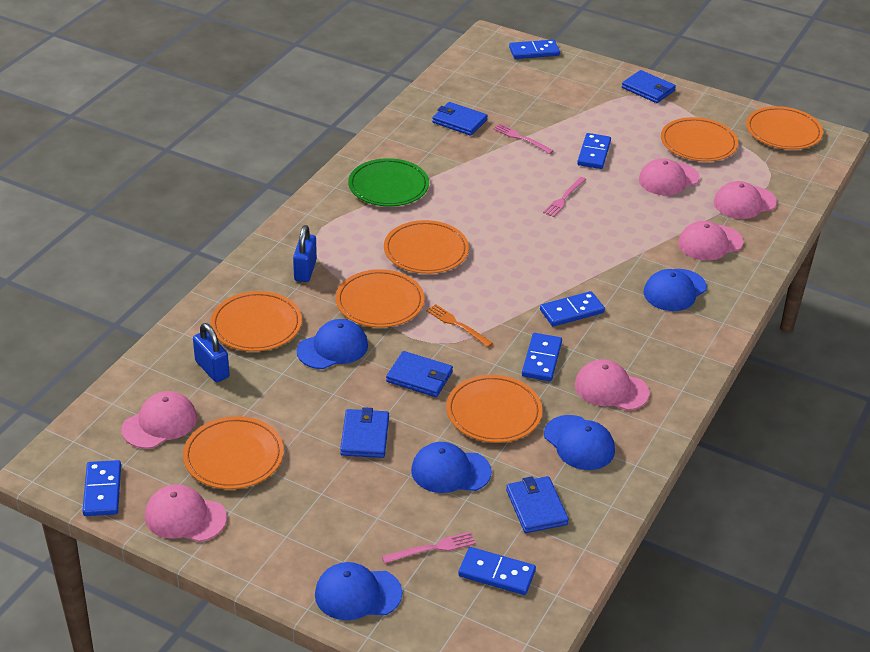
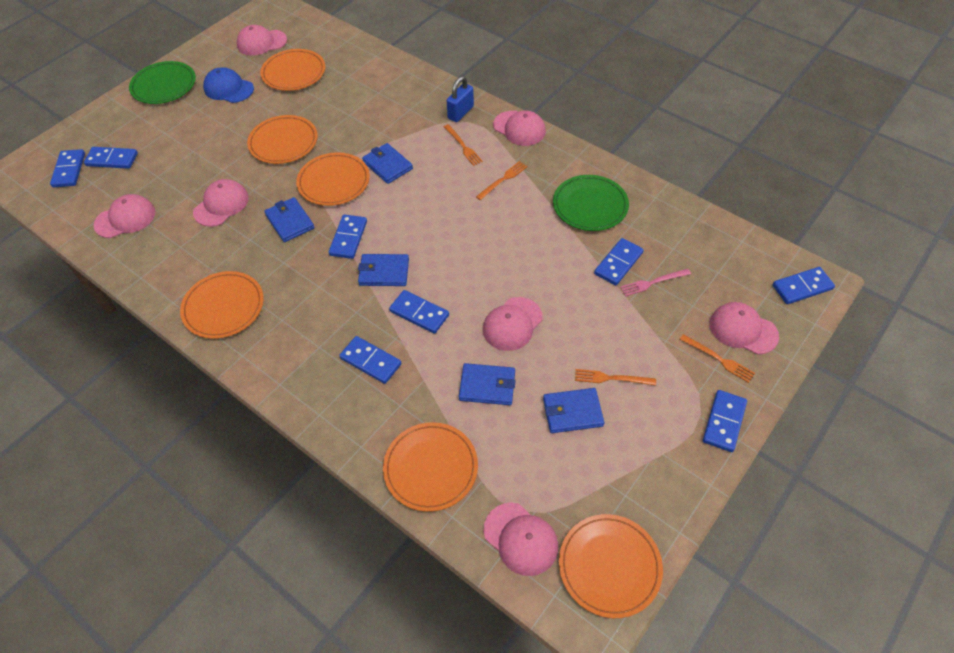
blue cap: 5 -> 1
blue domino: 6 -> 8
blue padlock: 2 -> 1
green plate: 1 -> 2
orange fork: 1 -> 4
orange plate: 7 -> 6
pink cap: 6 -> 7
pink fork: 3 -> 1

